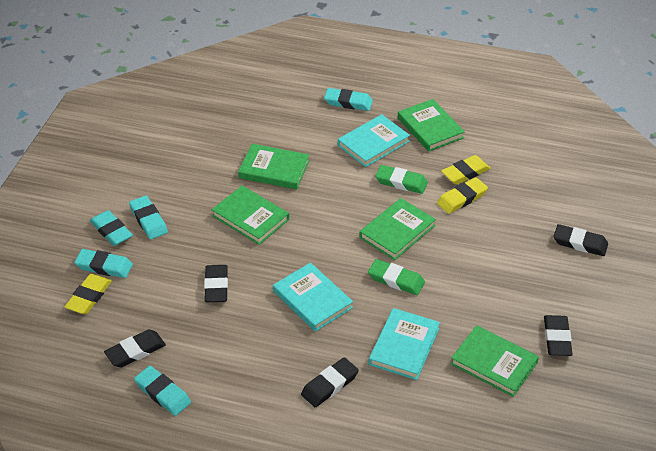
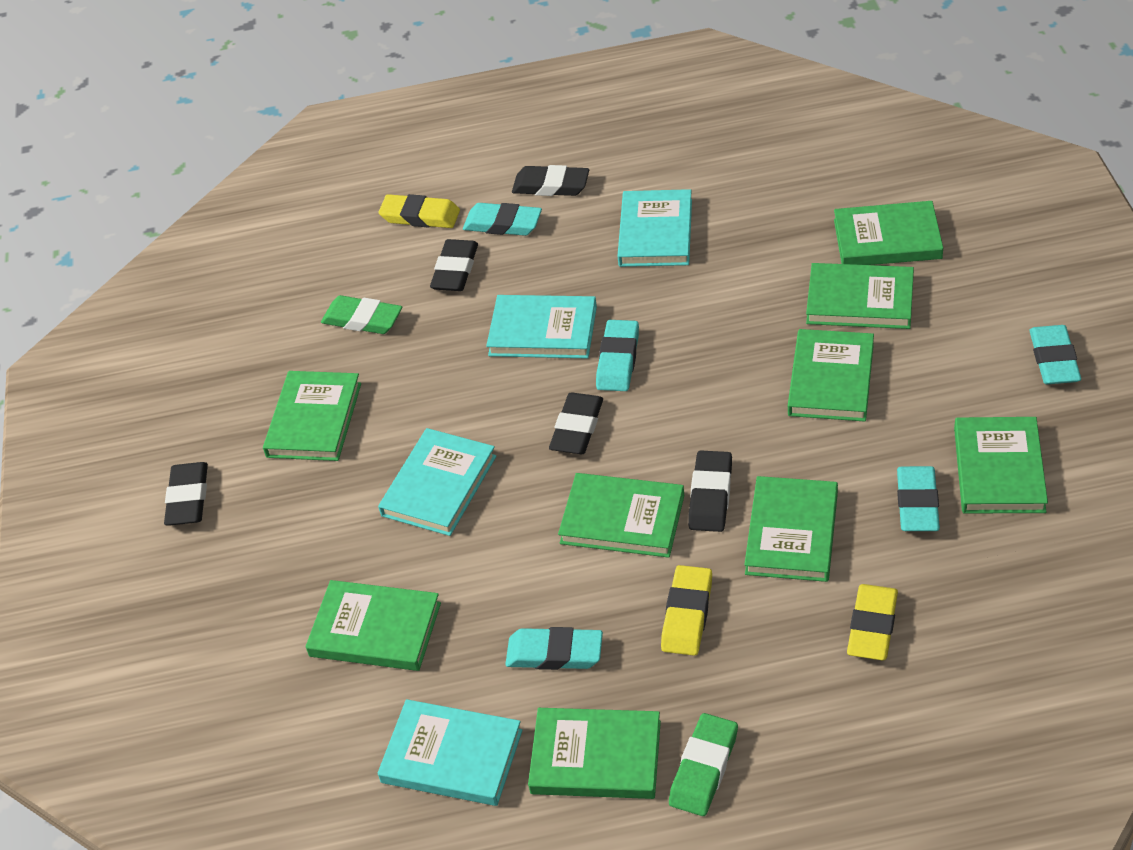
green book: 5 -> 9
turquoise book: 3 -> 4

